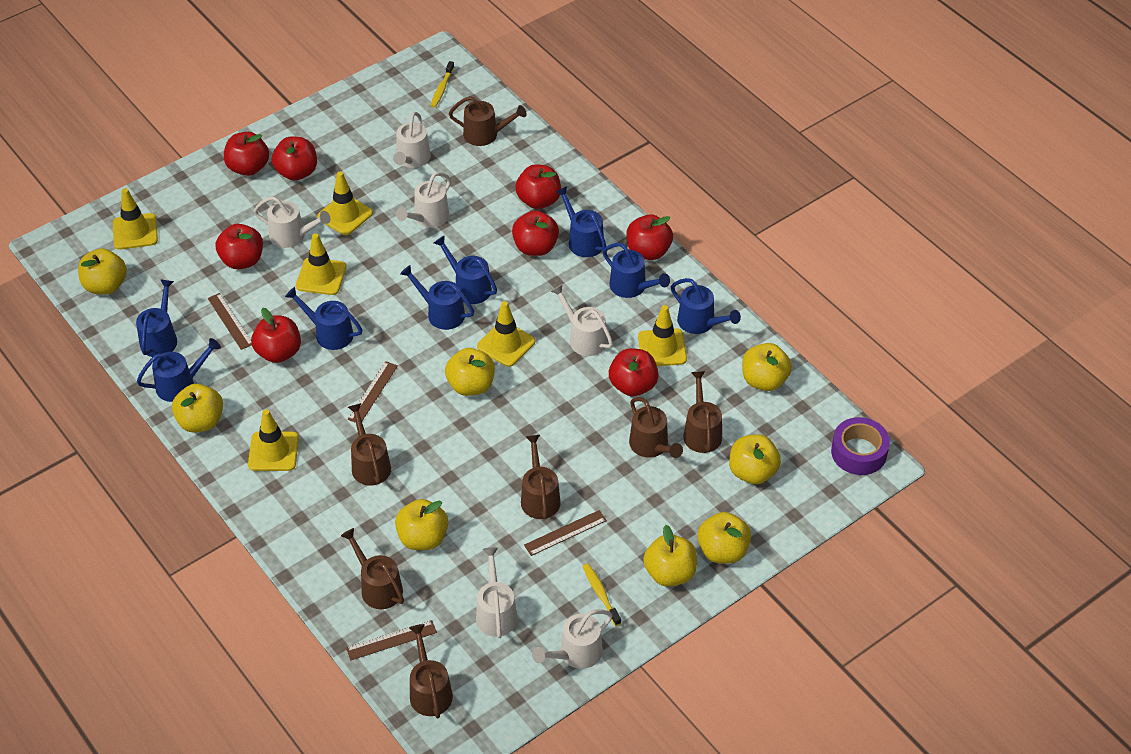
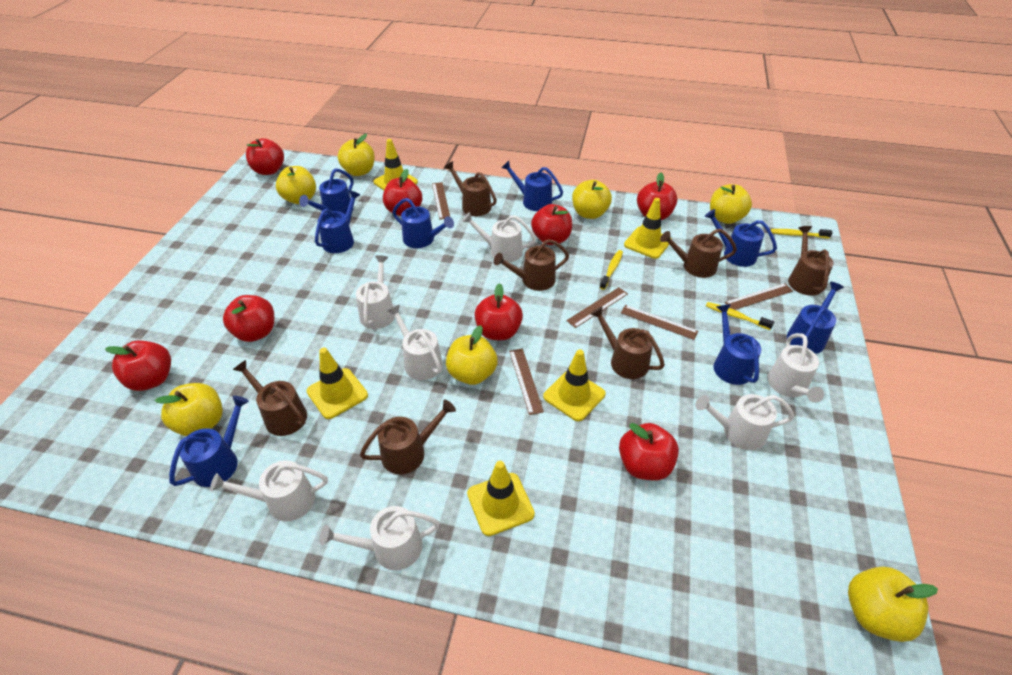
brown ruler: 4 -> 5
purple tape: 1 -> 0
white watering can: 6 -> 7
yellow apple: 8 -> 7
yellow toothbrush: 2 -> 3
yellow traffic cone: 6 -> 5

